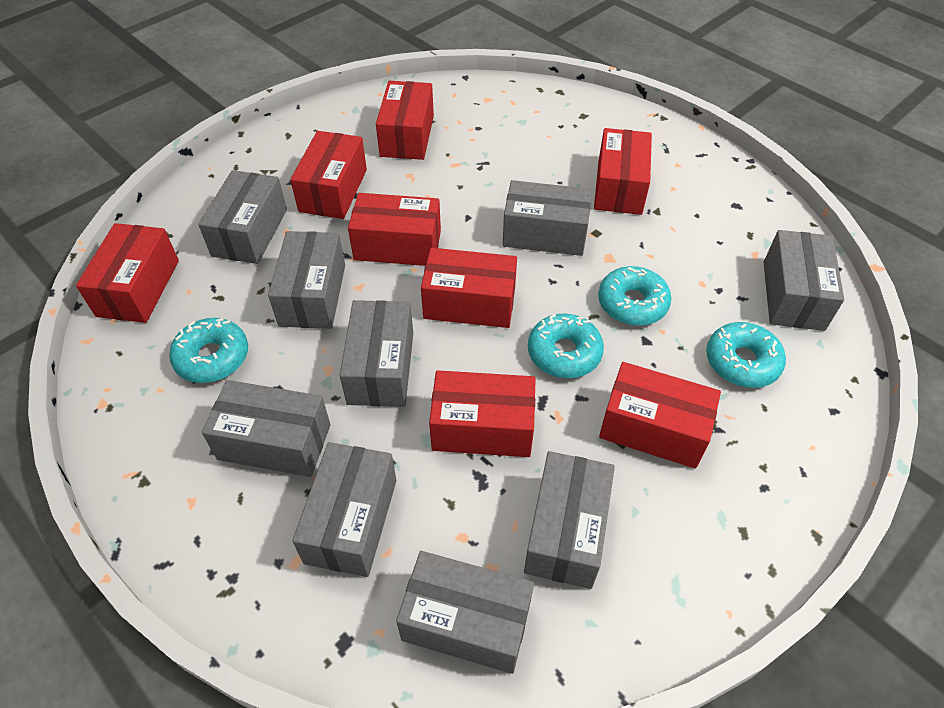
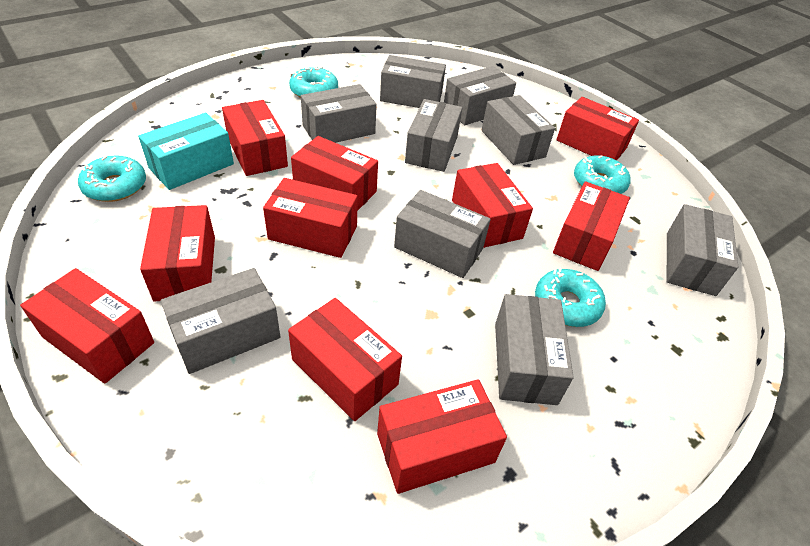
red box: 8 -> 10
turquoise box: 0 -> 1

